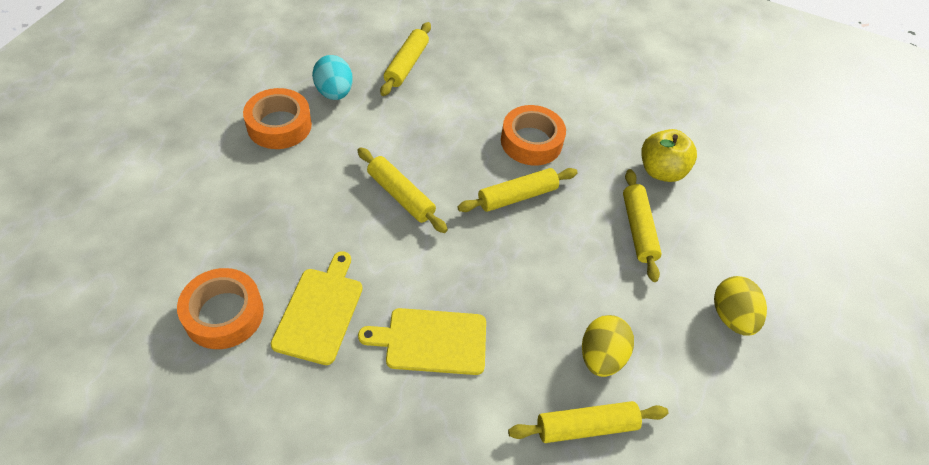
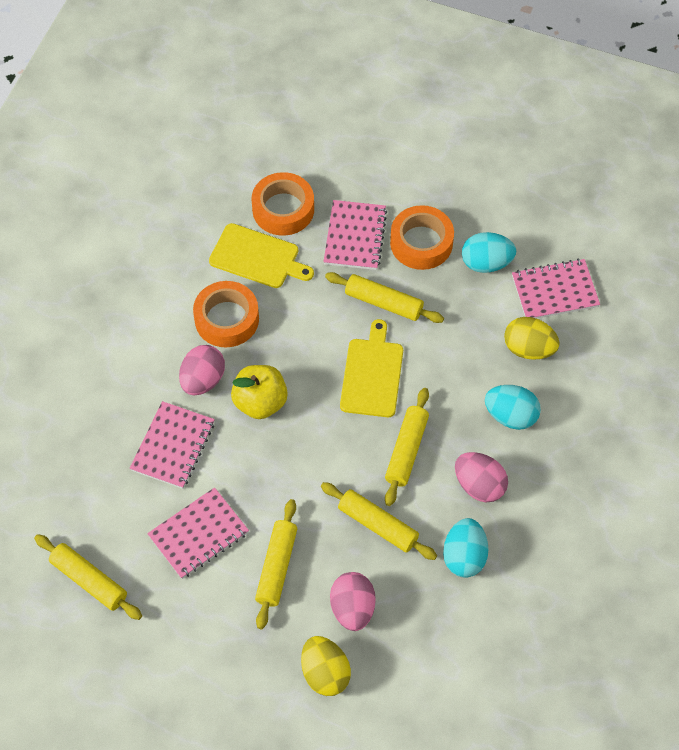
pink egg: 0 -> 3
pink notebook: 0 -> 4
turquoise egg: 1 -> 3

